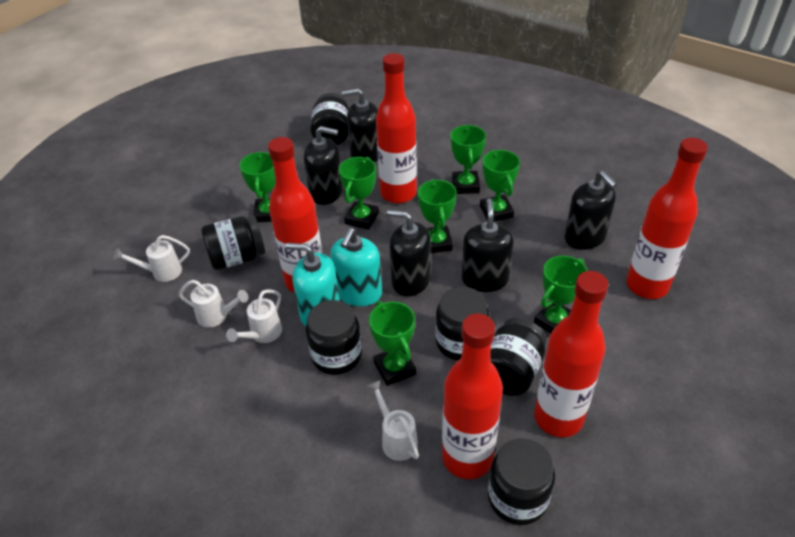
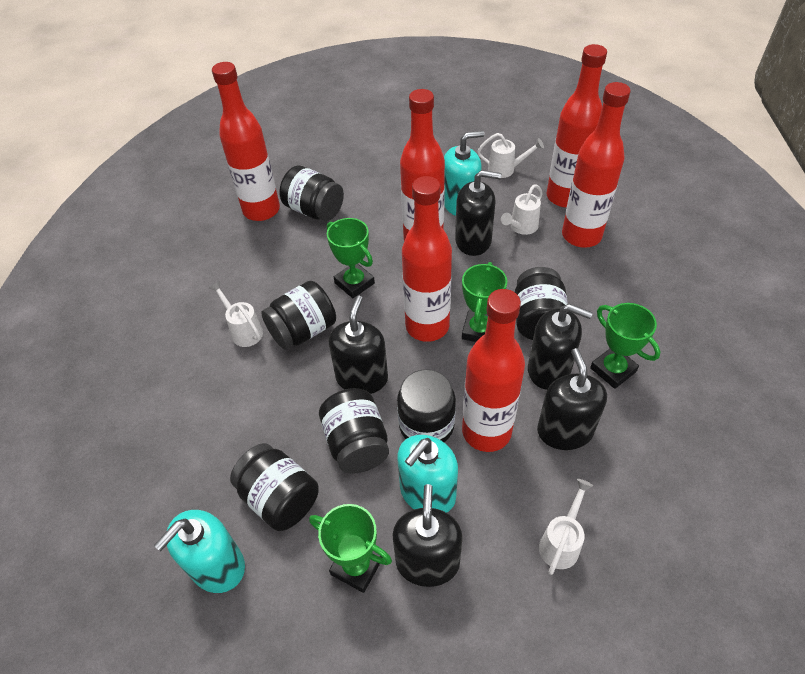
green trophy: 7 -> 4
red bottle: 5 -> 6
turquoise soap dispenser: 2 -> 3

